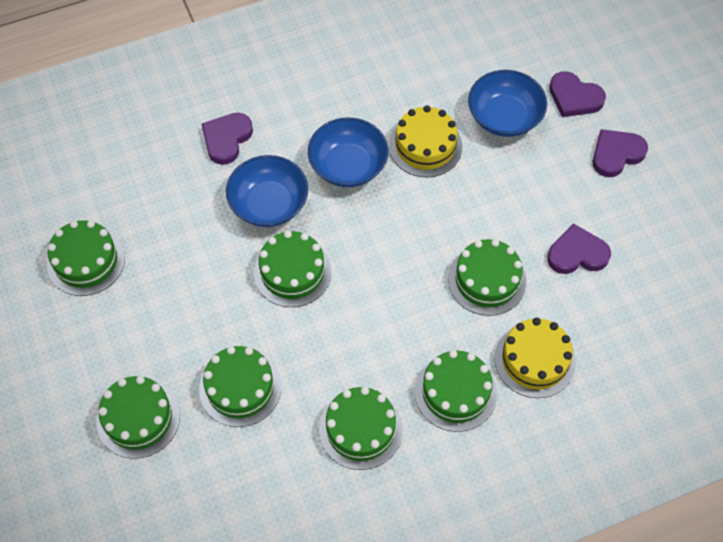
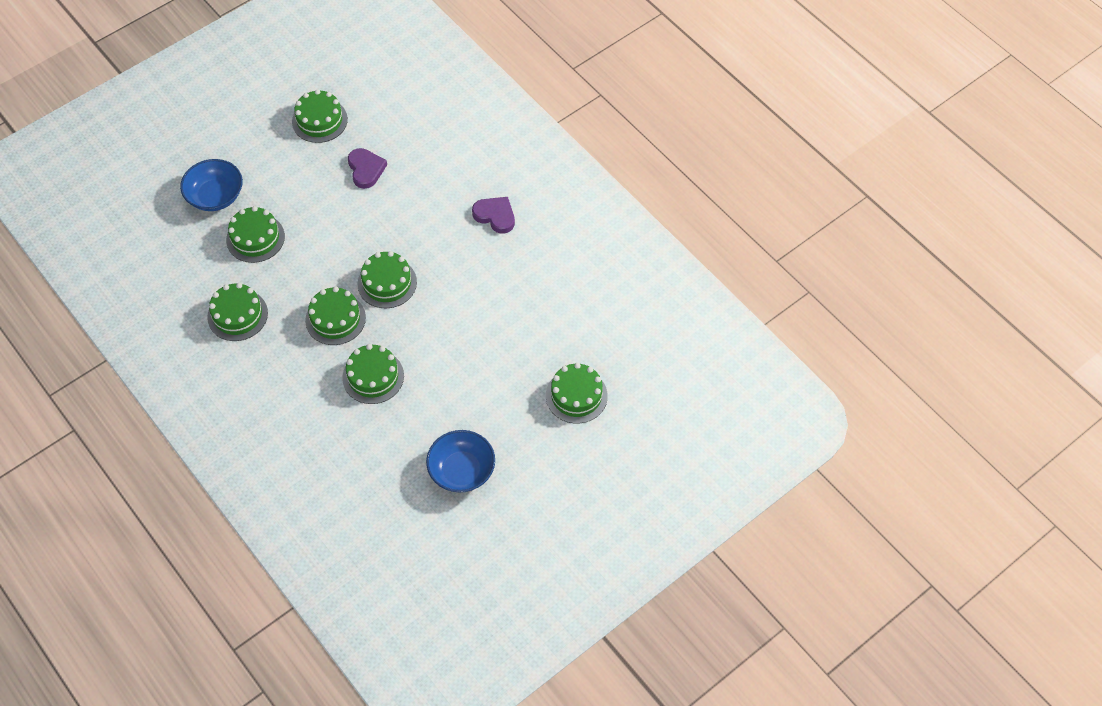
blue bowl: 3 -> 2
purple heart: 4 -> 2
yellow cake: 2 -> 0

